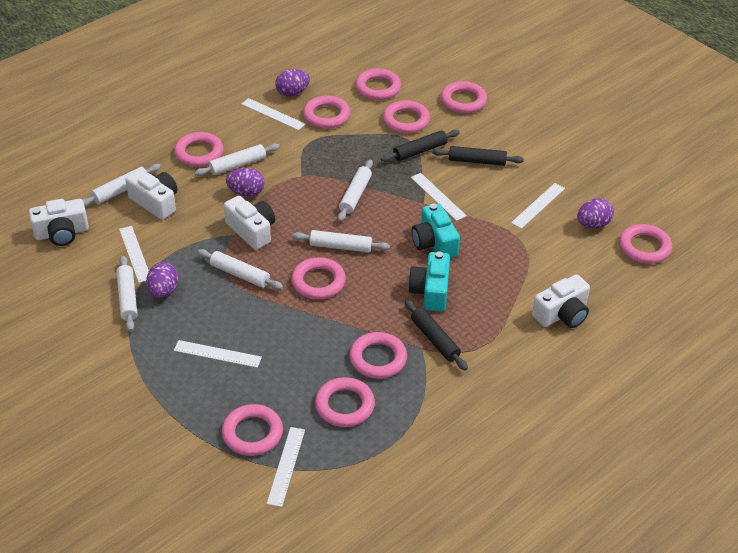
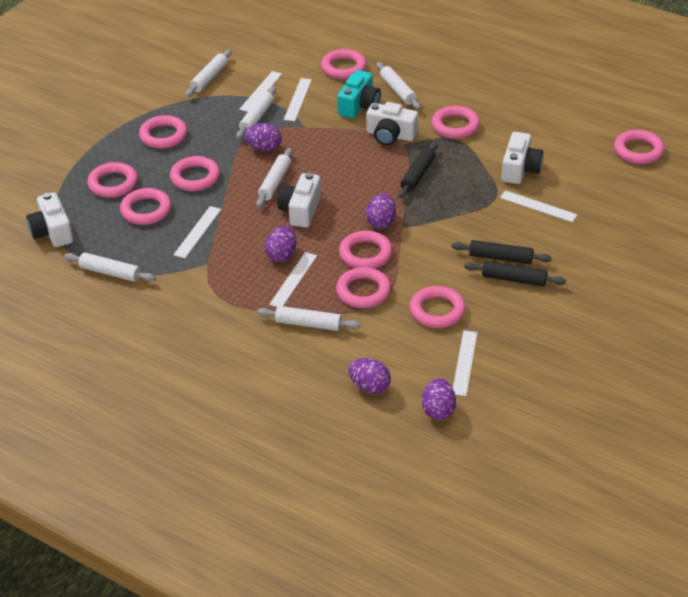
purple egg: 4 -> 5
turquoise camera: 2 -> 1

